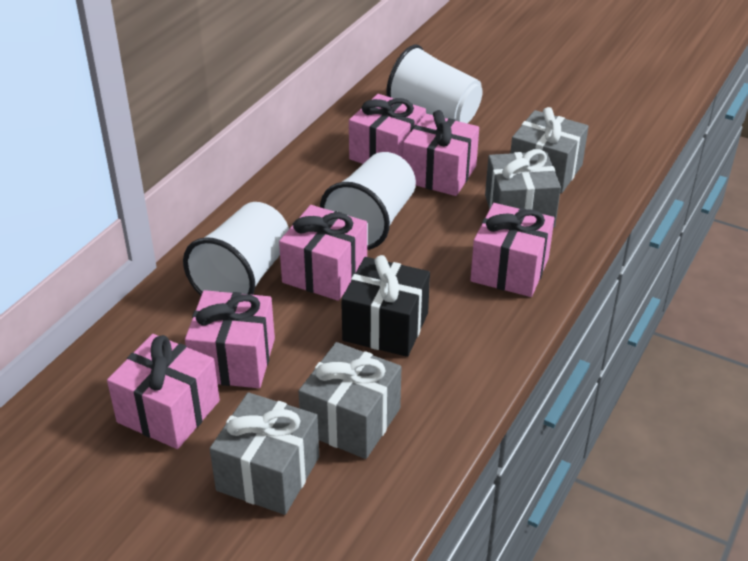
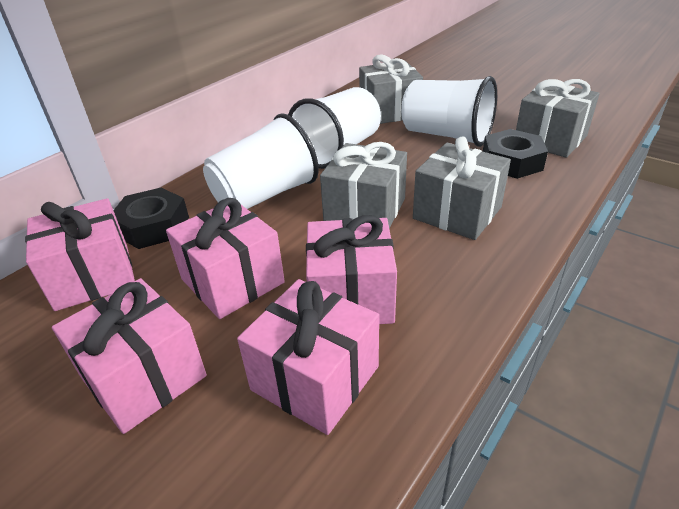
black gift: 1 -> 0
black nut: 0 -> 2
pink gift: 6 -> 5

